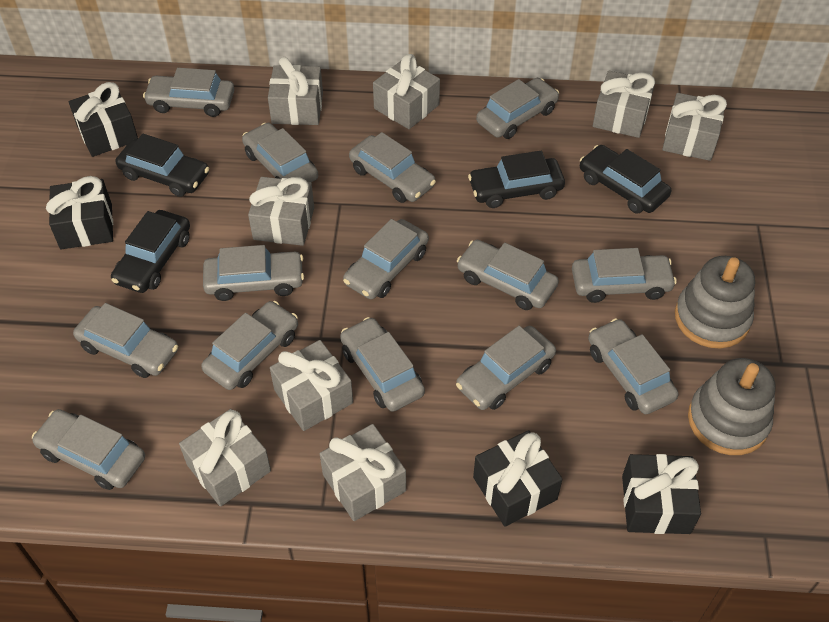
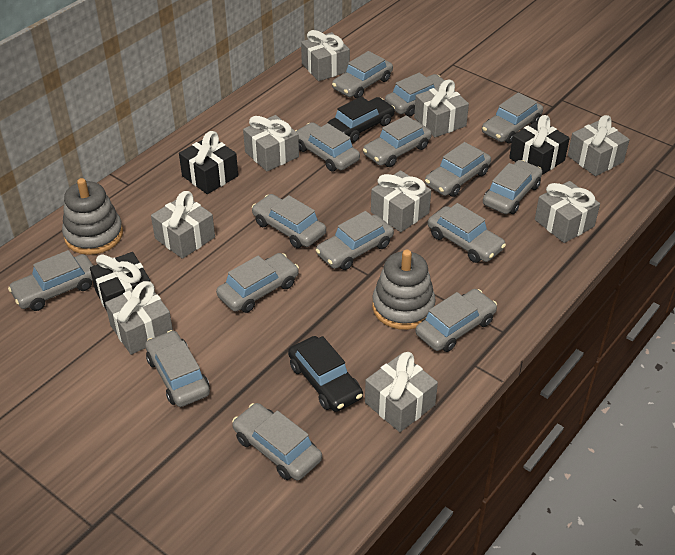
black car: 4 -> 2
black gift: 4 -> 3
grey car: 14 -> 15
grey gift: 8 -> 9

